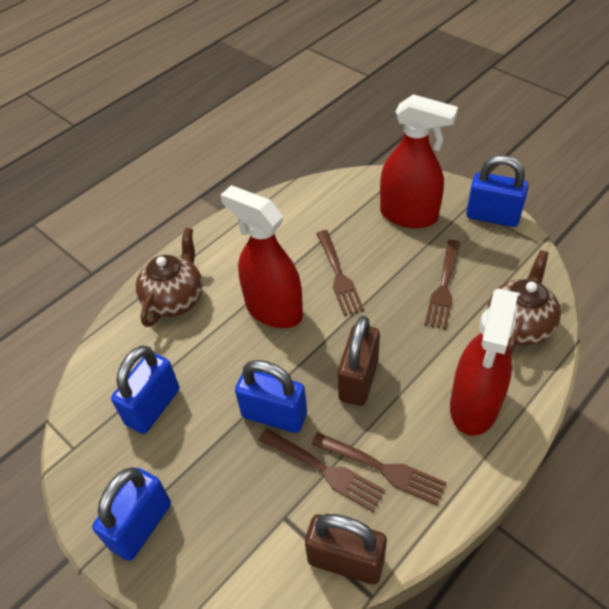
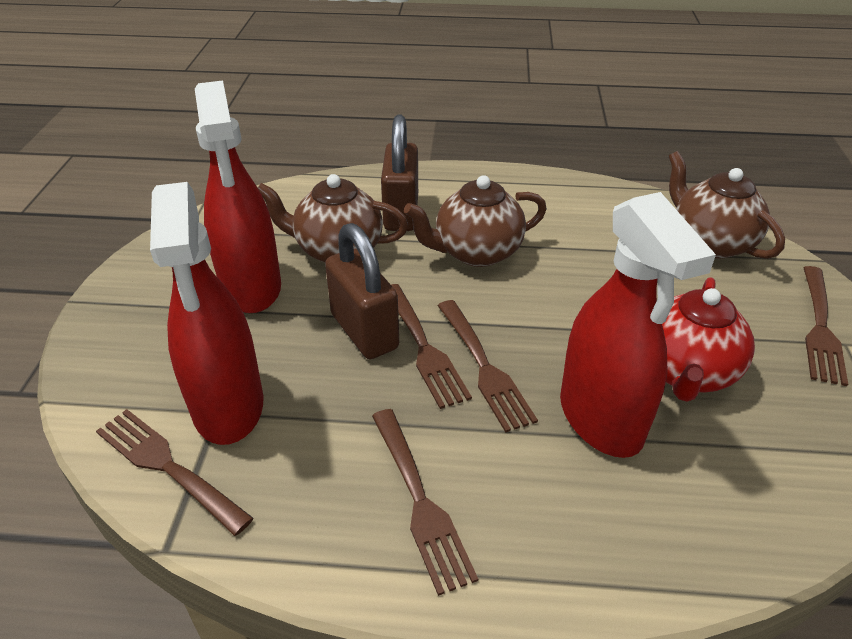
blue padlock: 4 -> 0
brown fork: 4 -> 5
brown teapot: 2 -> 3
red teapot: 0 -> 1

